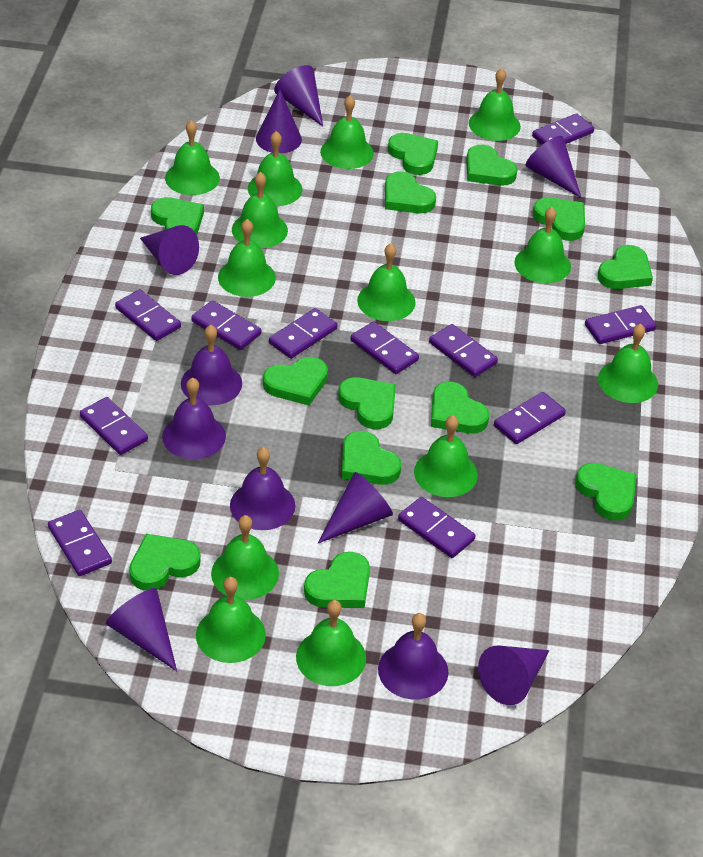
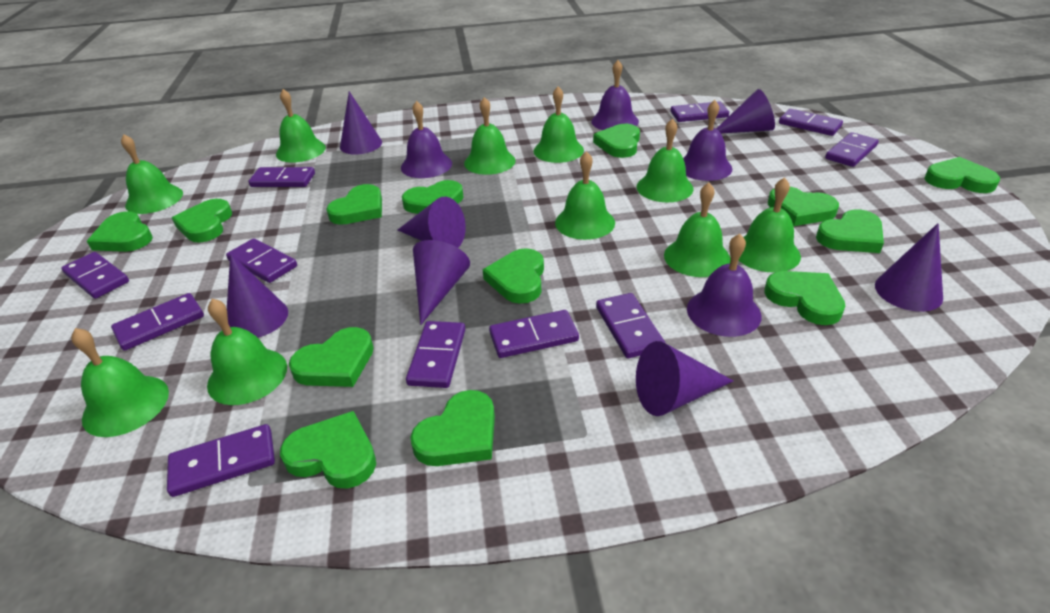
green bell: 13 -> 10

